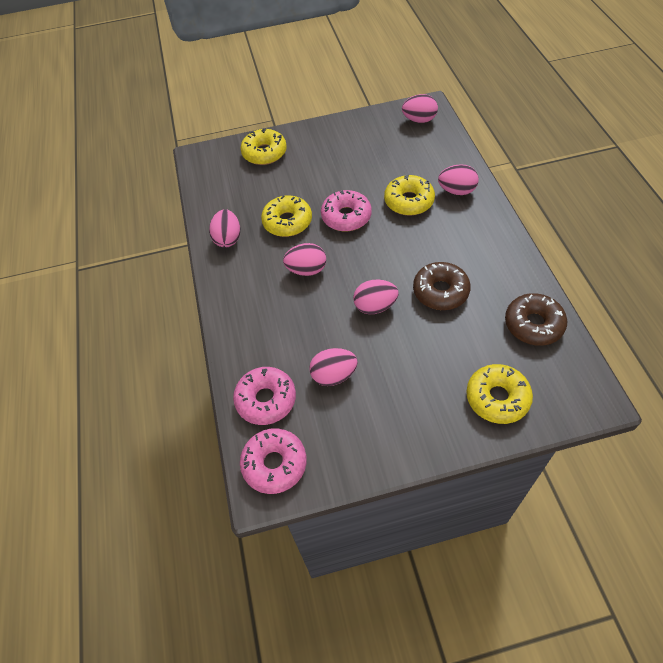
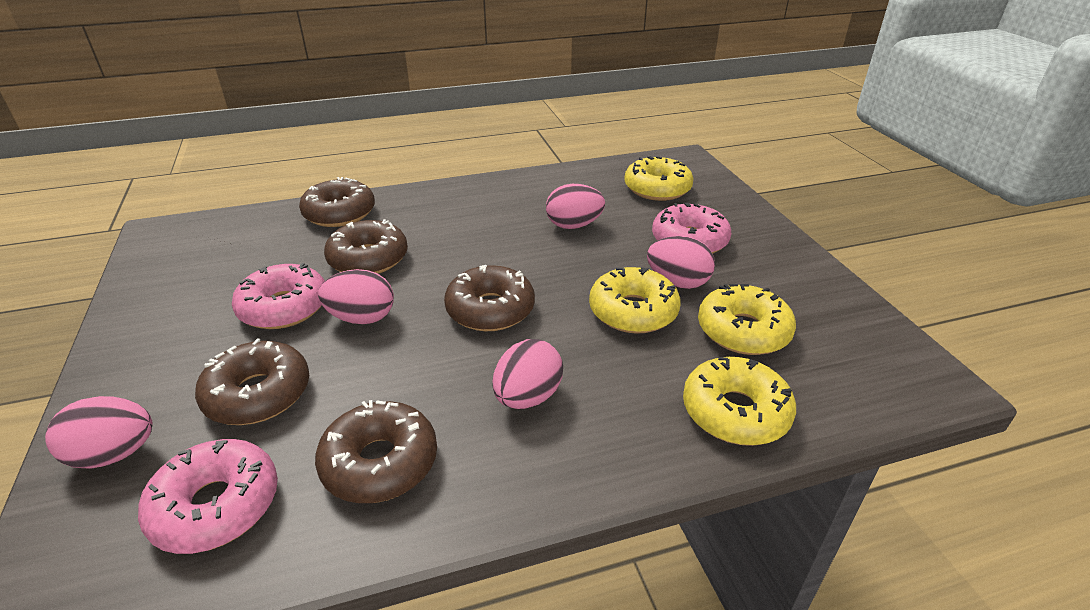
brown donut: 2 -> 5
pink egg: 6 -> 5

